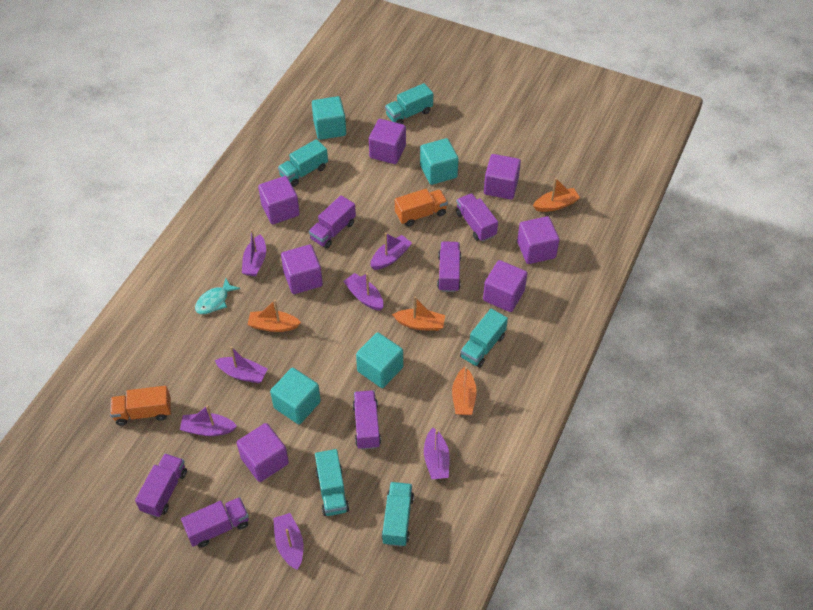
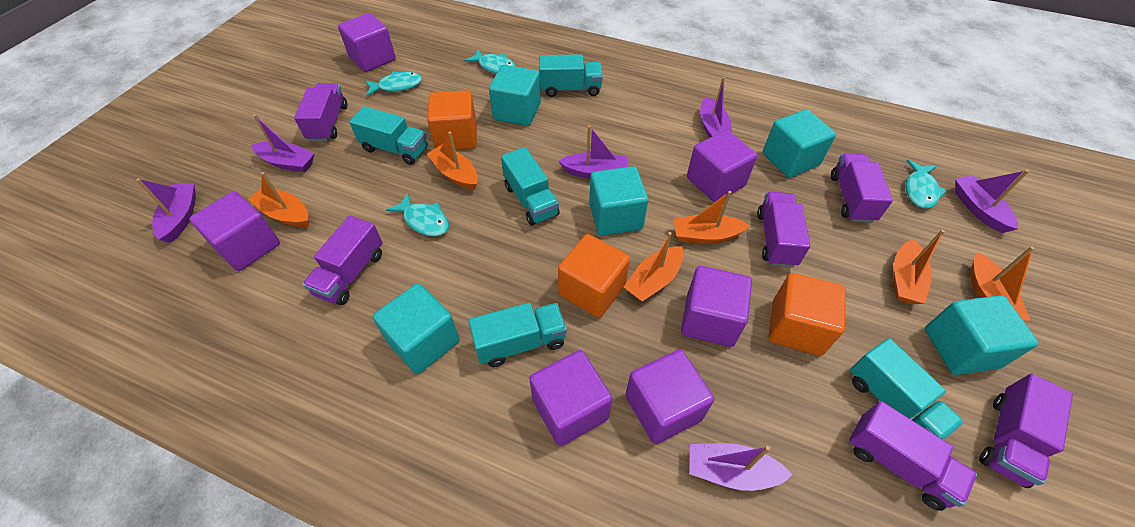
orange boat: 4 -> 6
orange cube: 0 -> 3
orange truck: 2 -> 0
purple boat: 7 -> 6
purple cube: 7 -> 6
turquoise cube: 4 -> 5
turquoise fish: 1 -> 4

